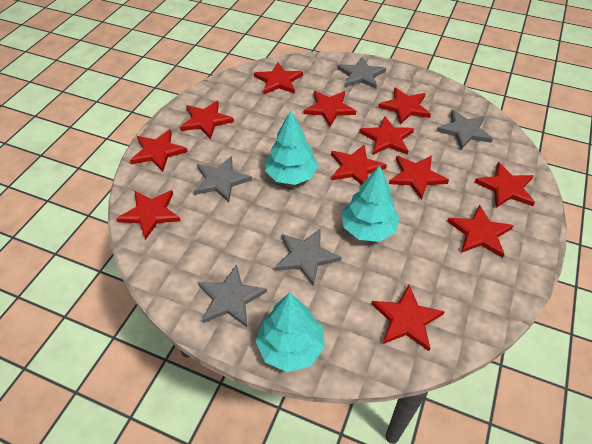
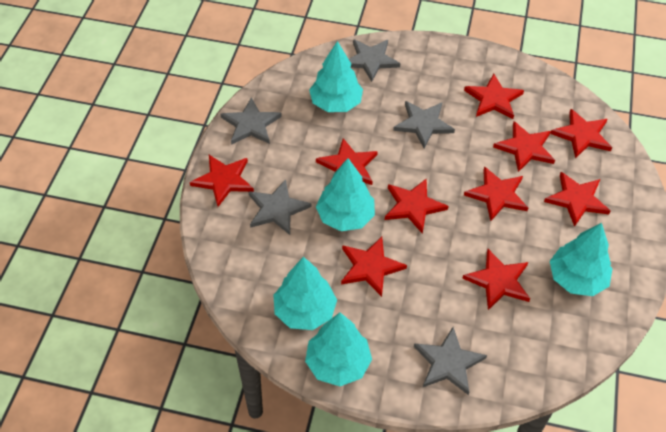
red star: 12 -> 10
turquoise tree: 3 -> 5

